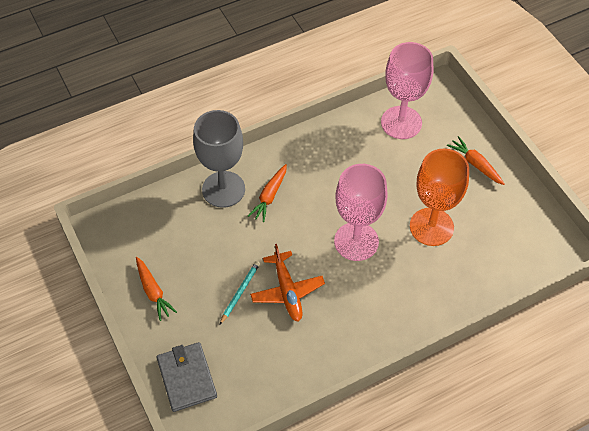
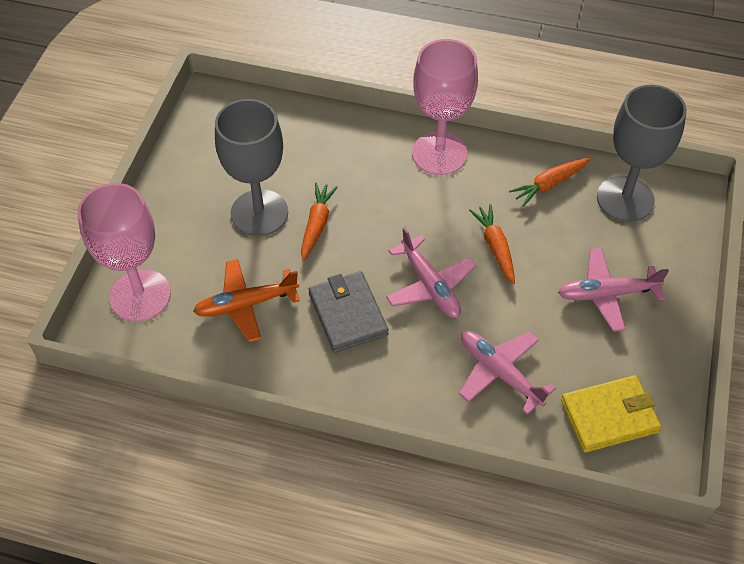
grey goblet: 1 -> 2
orange goblet: 1 -> 0
pink plane: 0 -> 3
turquoise pencil: 1 -> 0
yellow wallet: 0 -> 1

